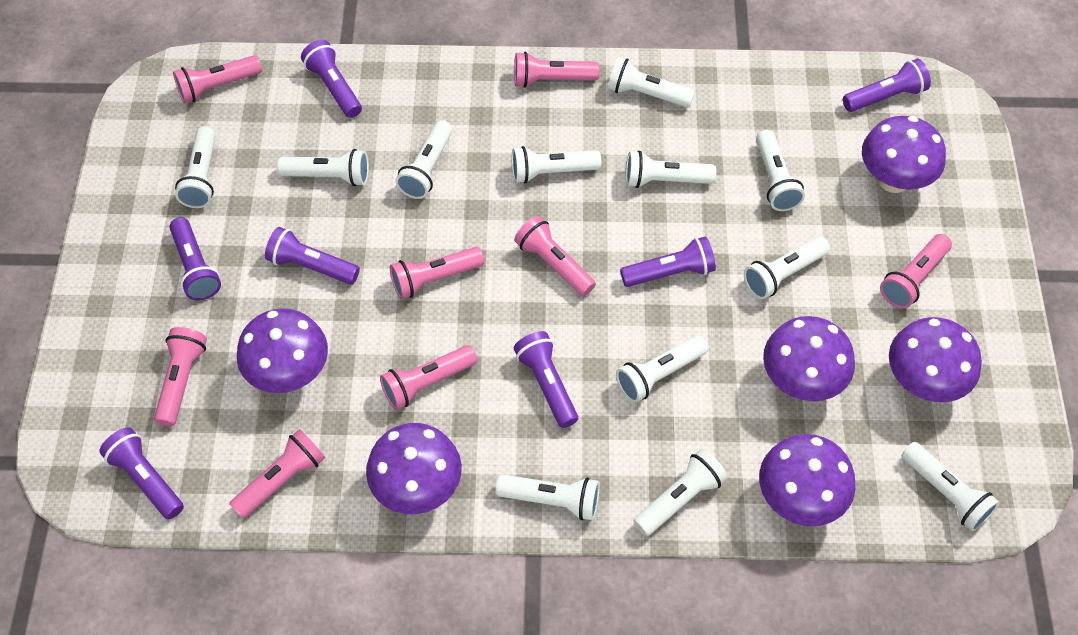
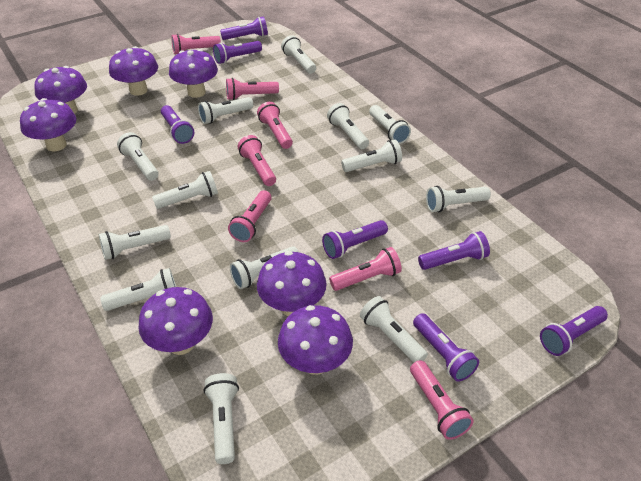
pink flashlight: 8 -> 7
purple mushroom: 6 -> 7
white flashlight: 12 -> 13

